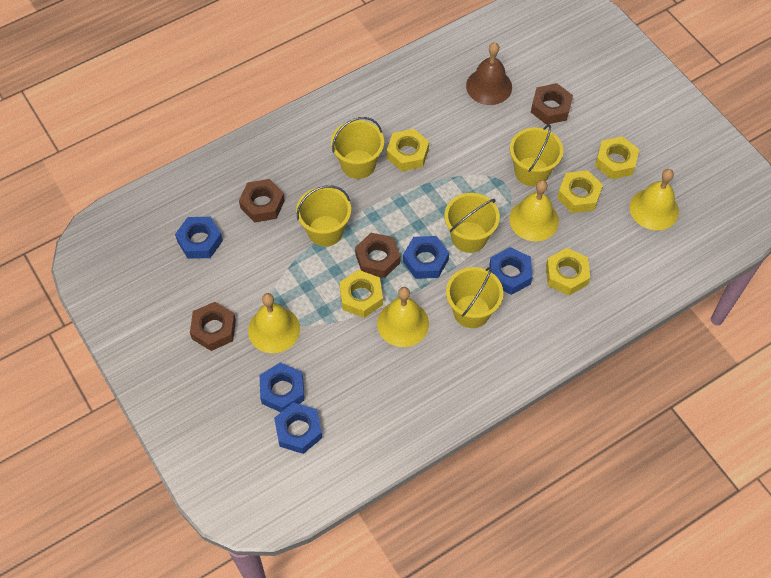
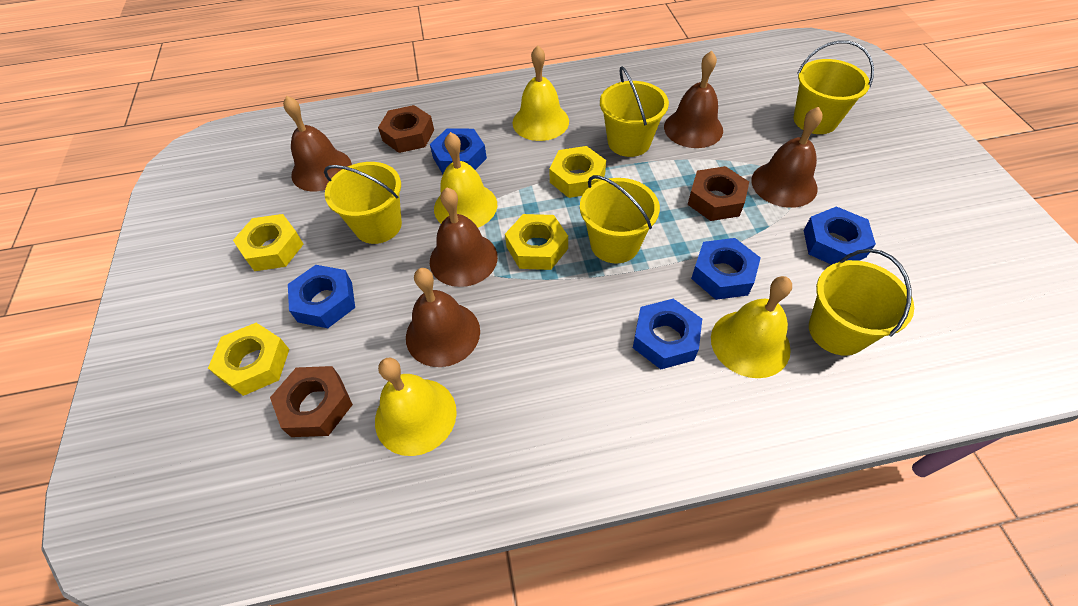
brown bell: 1 -> 5
brown nut: 4 -> 3
yellow nut: 5 -> 4

